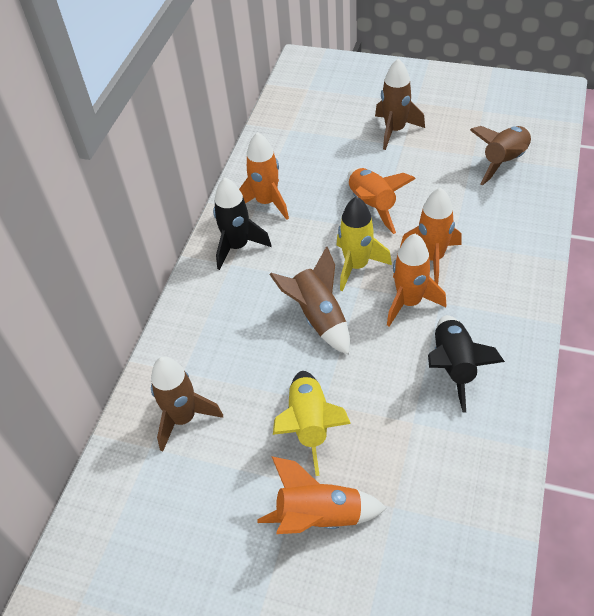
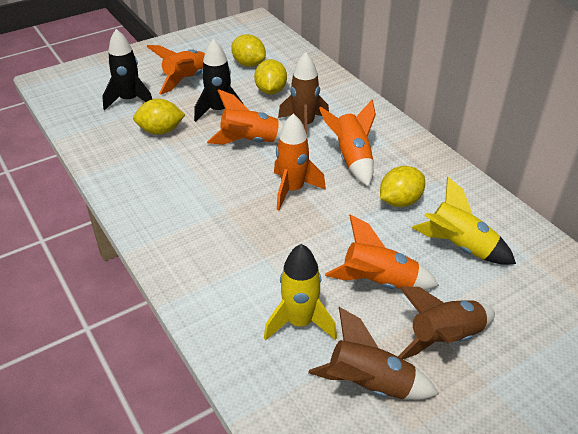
brown rocket: 4 -> 3
yellow lemon: 0 -> 4

